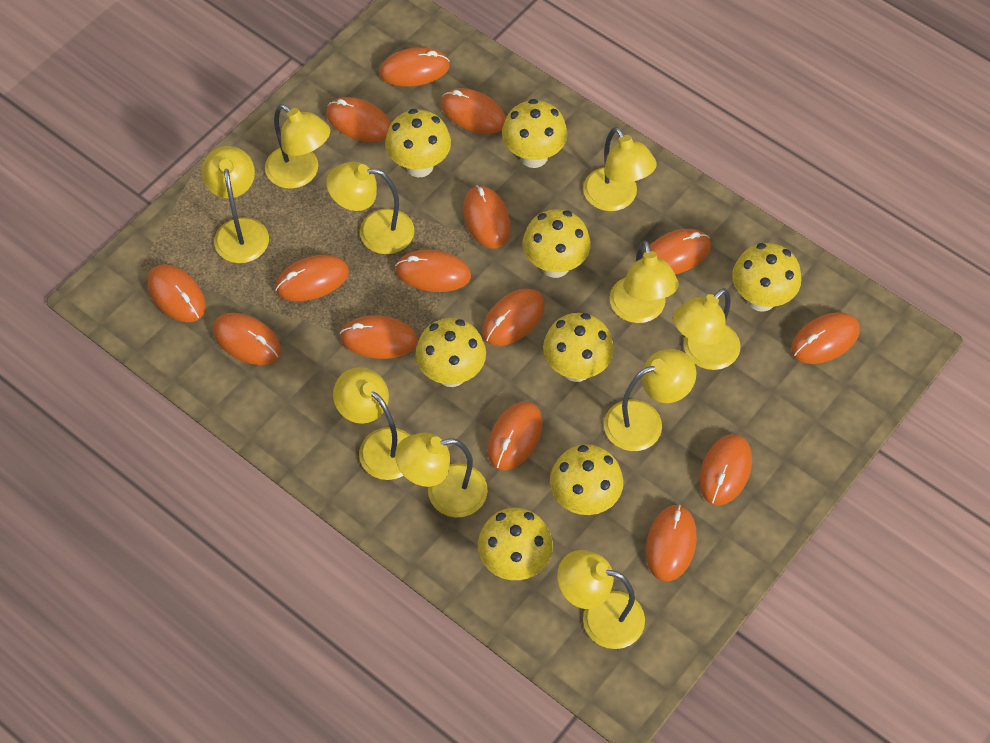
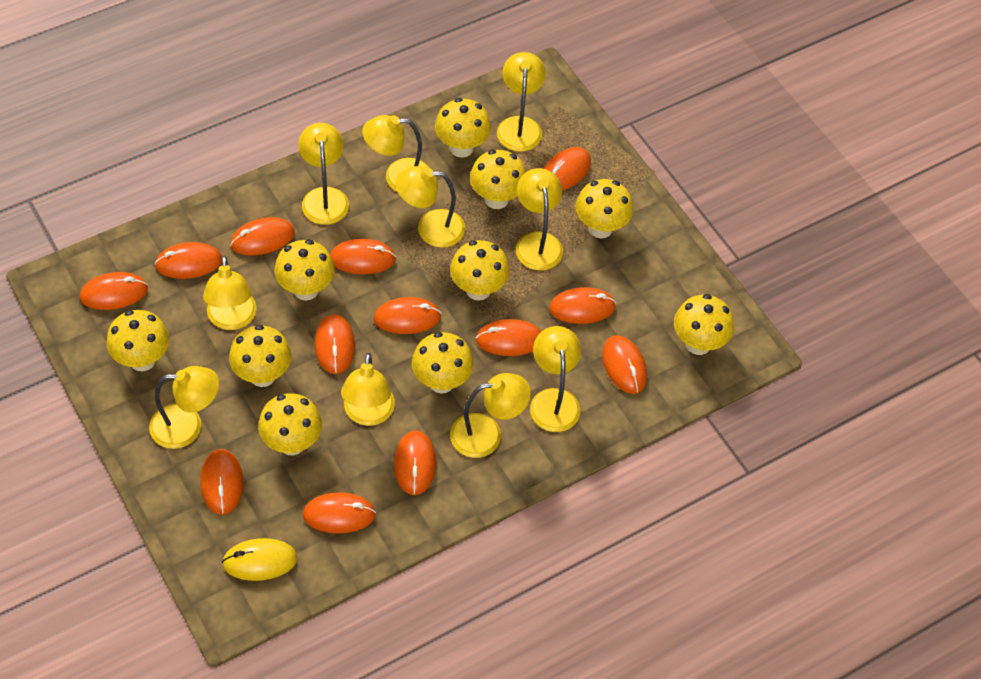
orange mouse: 15 -> 13
yellow mouse: 0 -> 1
yellow mushroom: 8 -> 10

